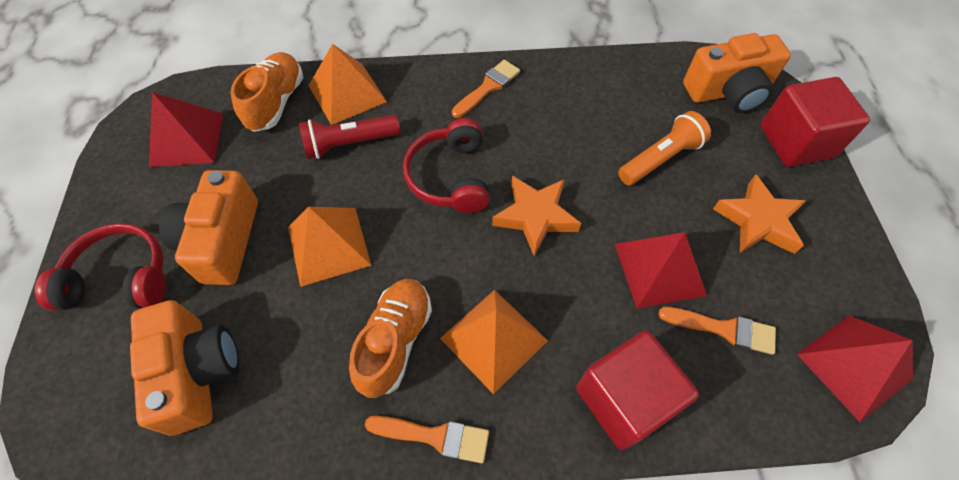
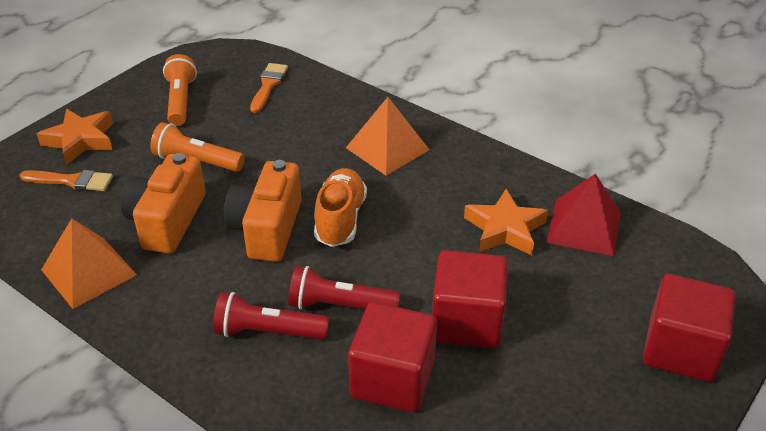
orange brush: 3 -> 2
orange camera: 3 -> 2
orange flashlight: 1 -> 2
orange pyramid: 3 -> 2
orange shoe: 2 -> 1
red cube: 2 -> 3
red flashlight: 1 -> 2
red headphones: 2 -> 0
red pyramid: 3 -> 1

